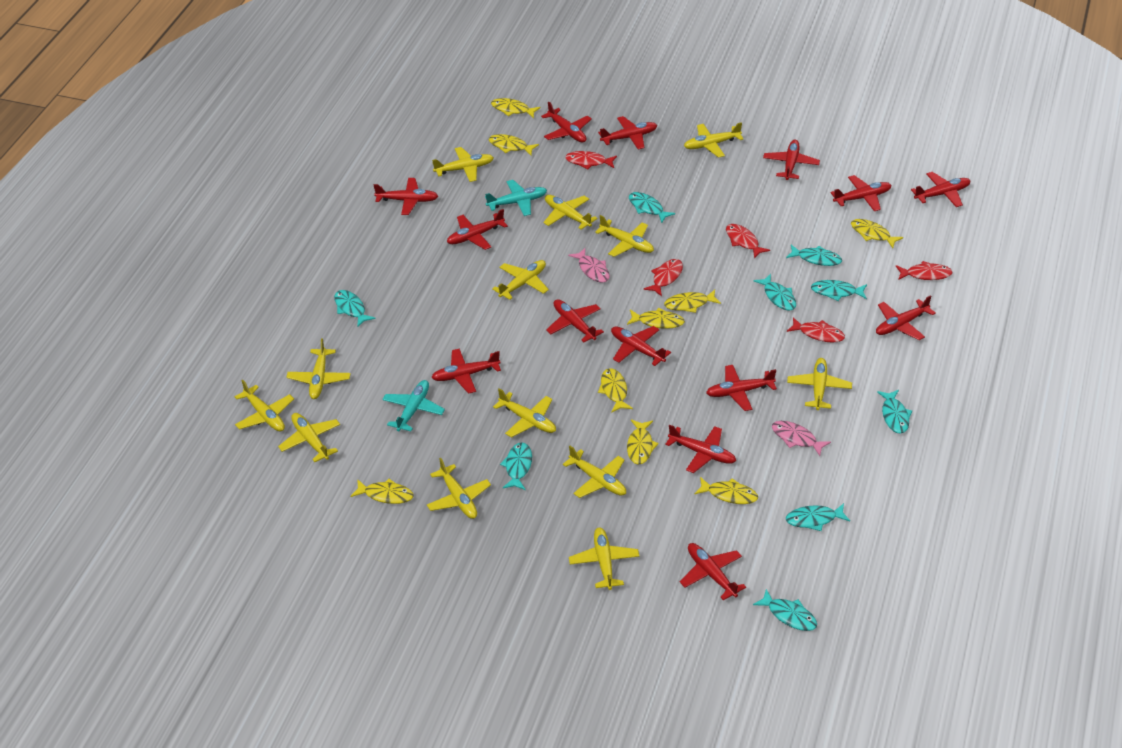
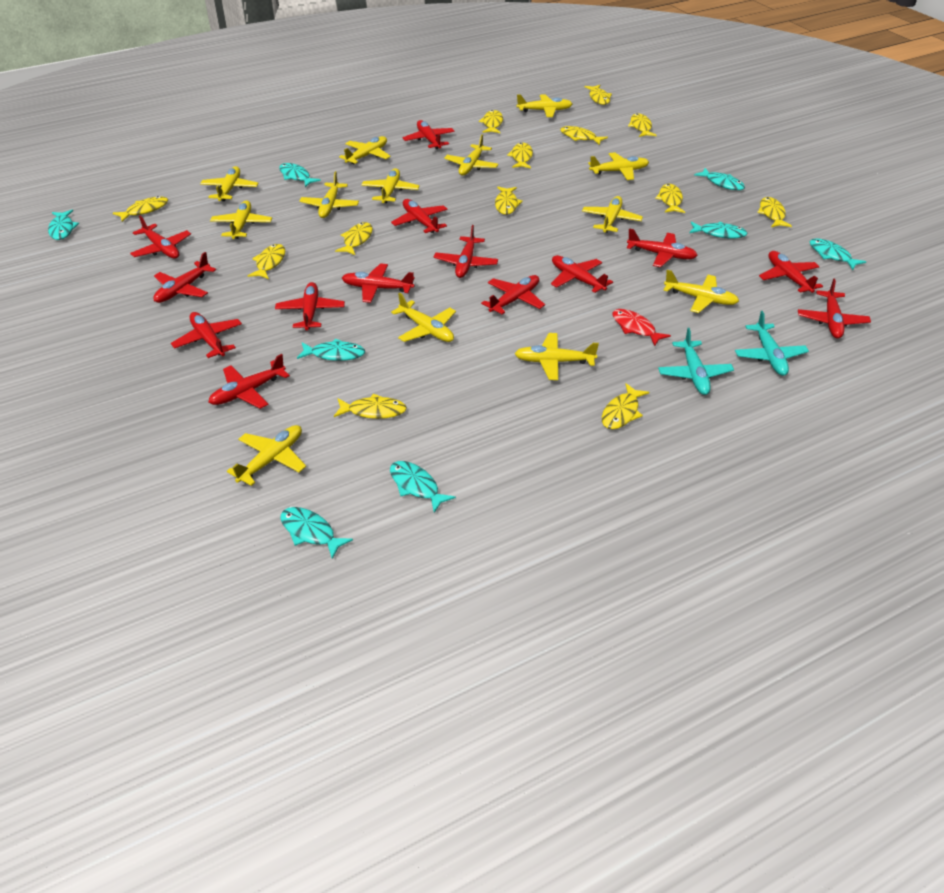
pink fish: 2 -> 0
red fish: 5 -> 1
turquoise fish: 9 -> 8
yellow fish: 9 -> 13

